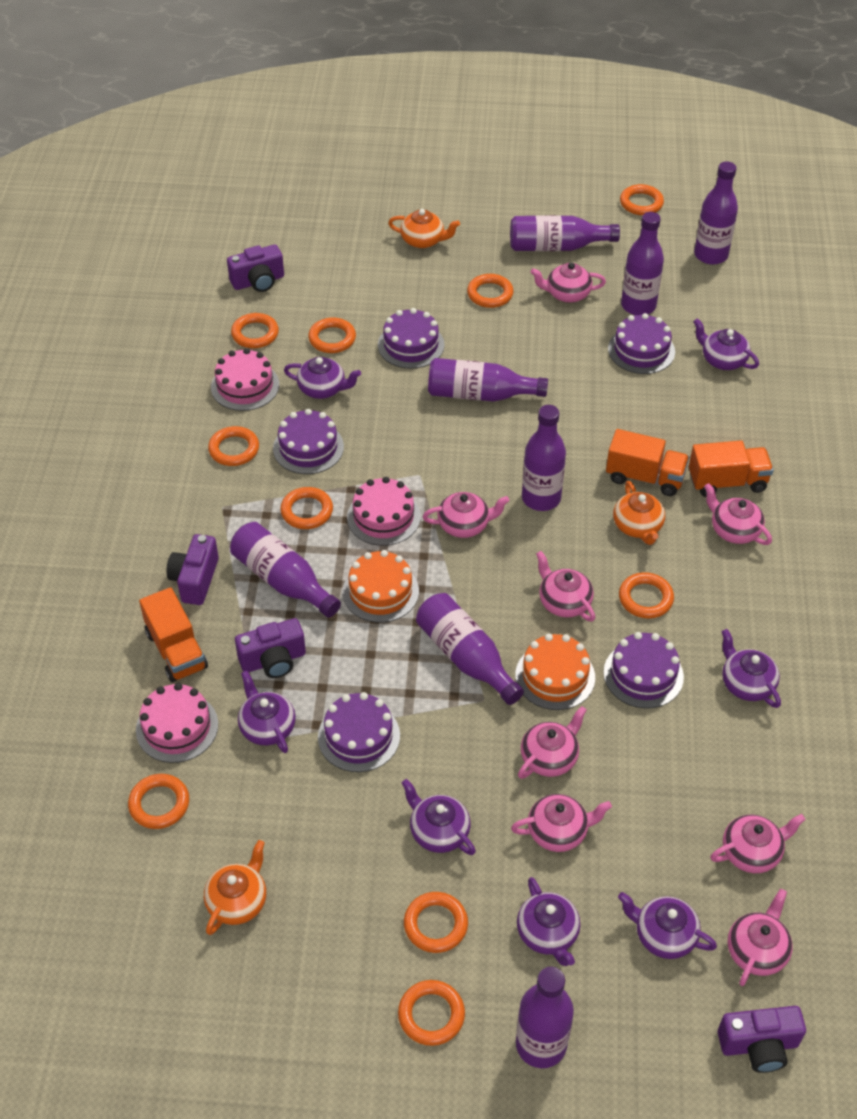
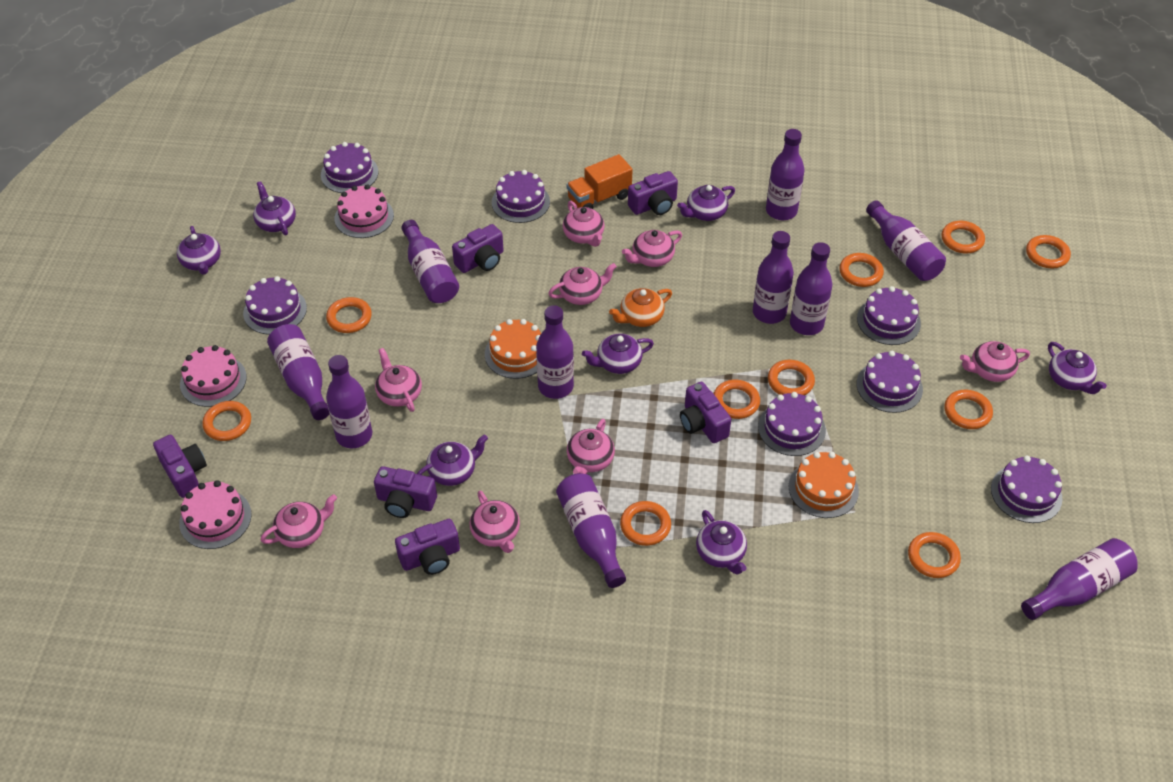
orange teapot: 3 -> 1
orange truck: 3 -> 1
purple bottle: 8 -> 10
purple cake: 5 -> 7
purple camera: 4 -> 6

